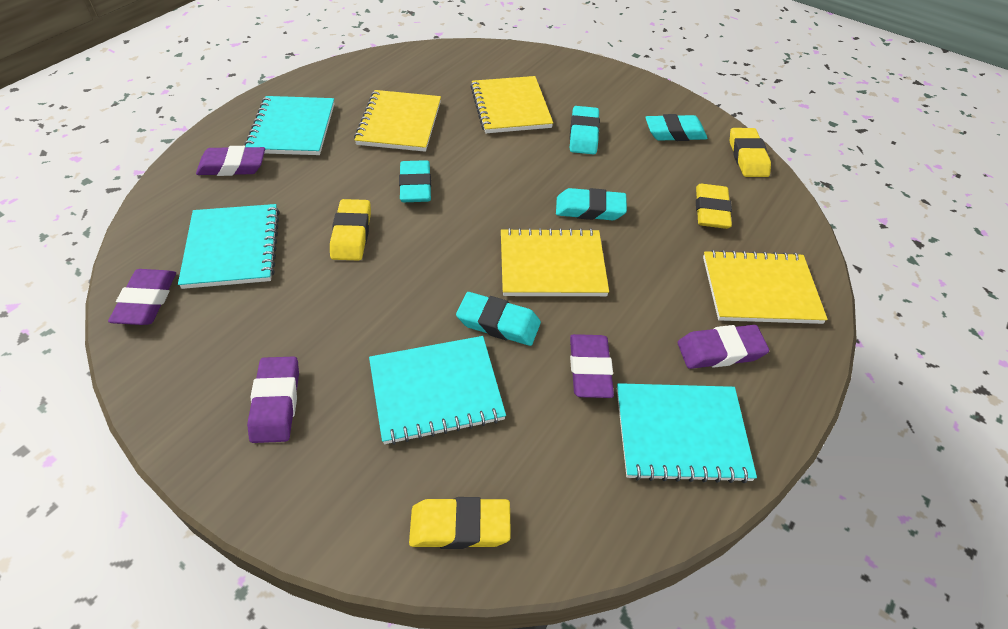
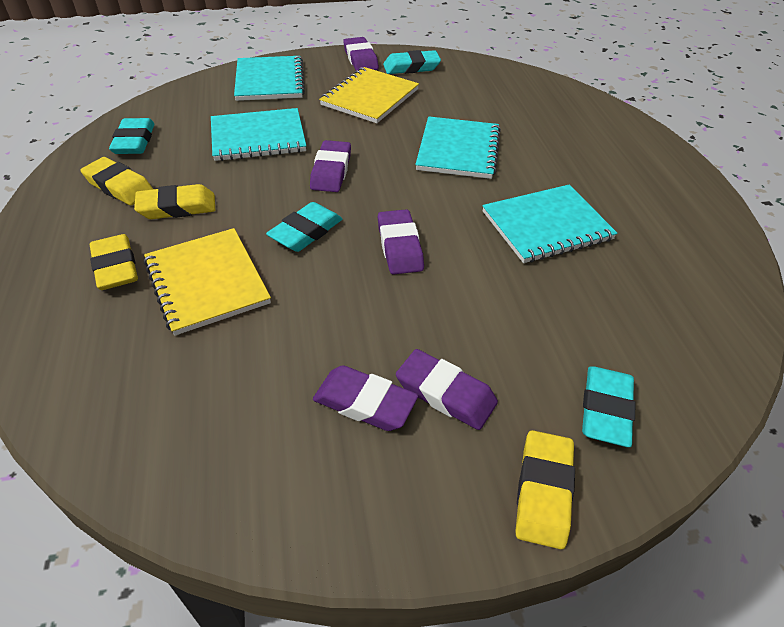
turquoise eraser: 5 -> 4
yellow notebook: 4 -> 2

